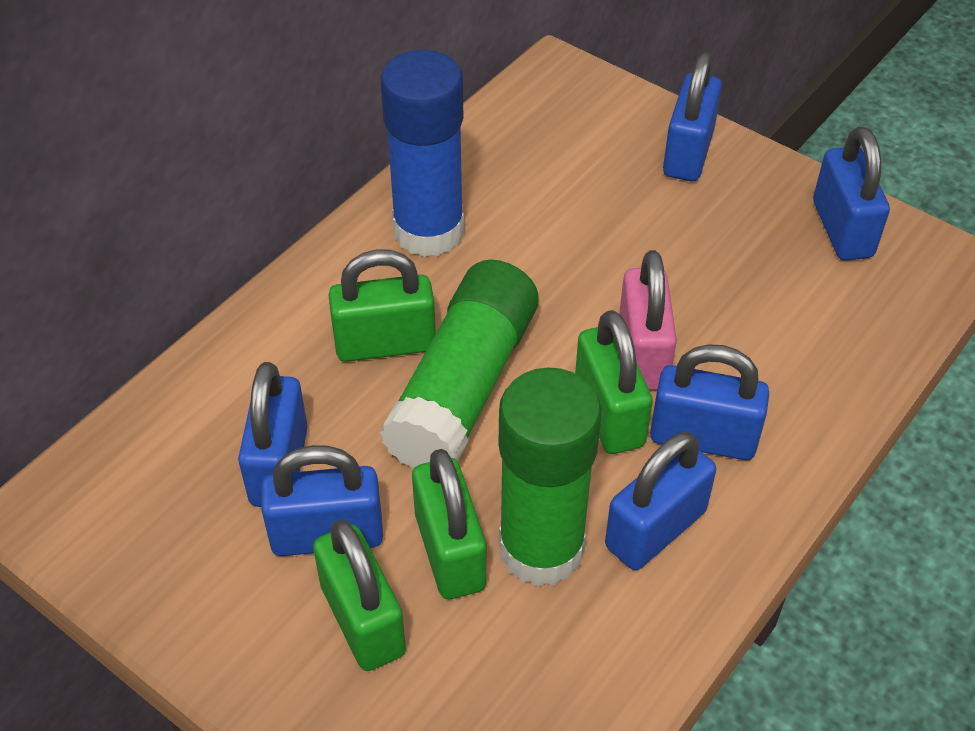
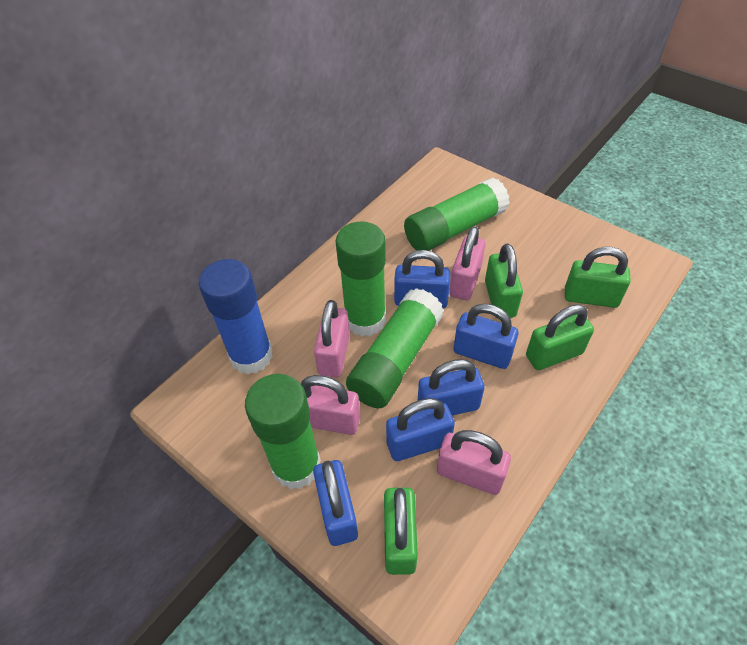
blue padlock: 6 -> 5
green glue stick: 2 -> 4
pink padlock: 1 -> 4

